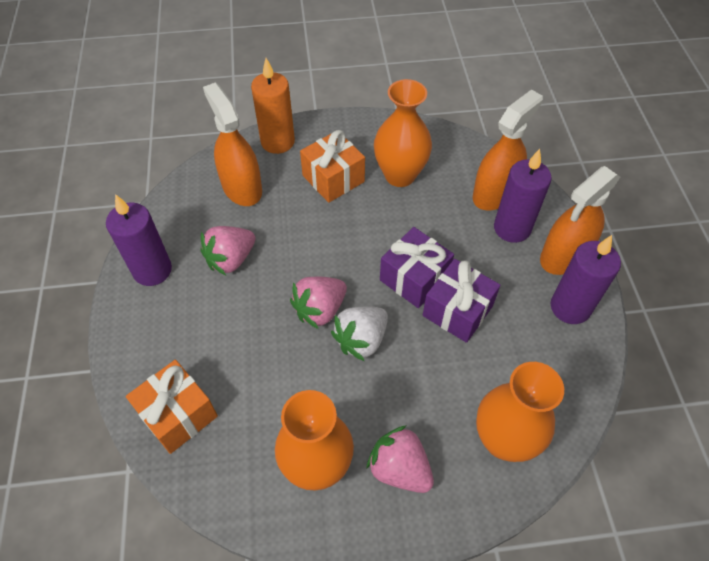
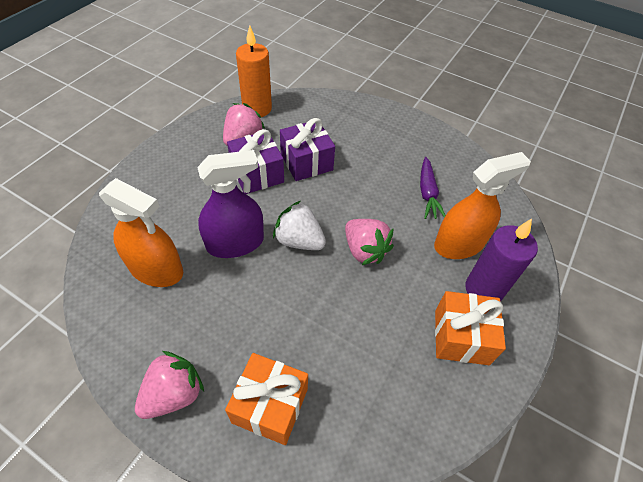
orange spray bottle: 3 -> 2
orange vase: 3 -> 0
purple candle: 3 -> 1
purple carrot: 0 -> 1
purple spray bottle: 0 -> 1

